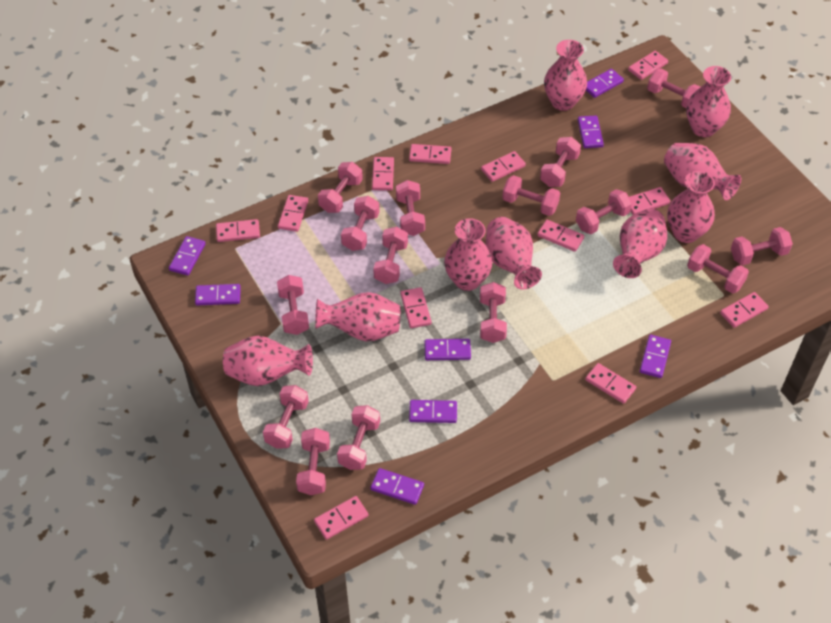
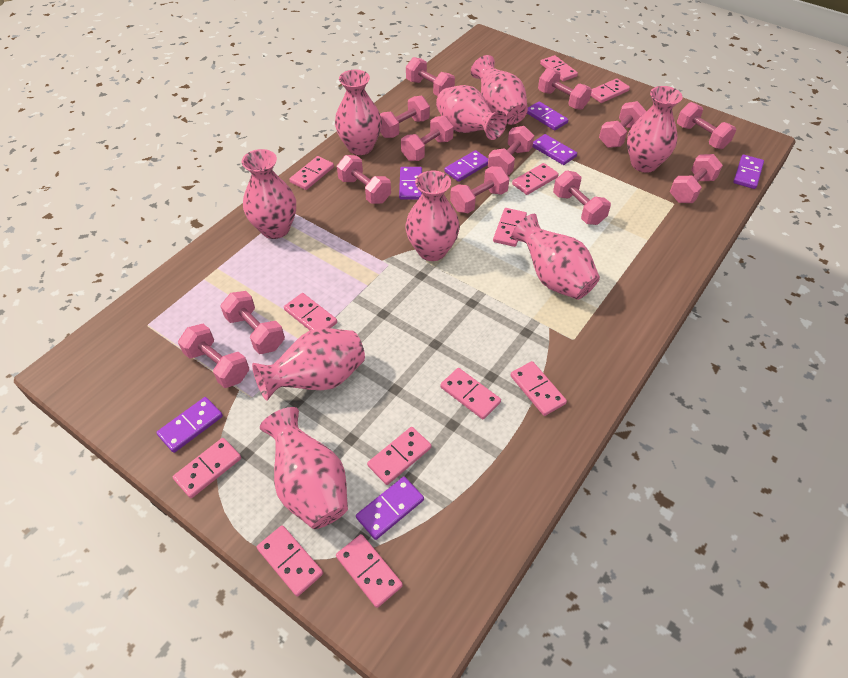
pink dumbbell: 15 -> 13
purple domino: 8 -> 7

